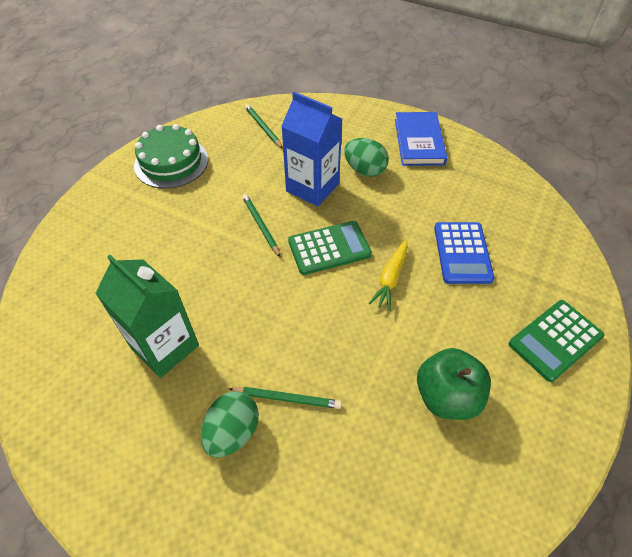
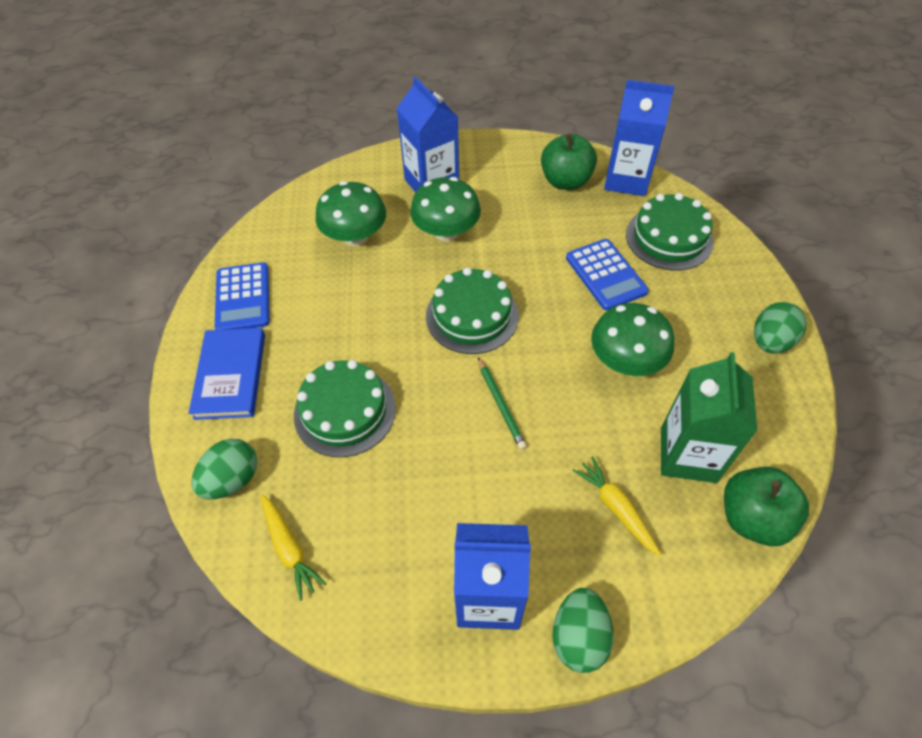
blue calculator: 1 -> 2
blue carton: 1 -> 3
green apple: 1 -> 2
green cake: 1 -> 3
green calculator: 2 -> 0
green egg: 2 -> 3
green mushroom: 0 -> 3
green pencil: 3 -> 1
yellow carrot: 1 -> 2

